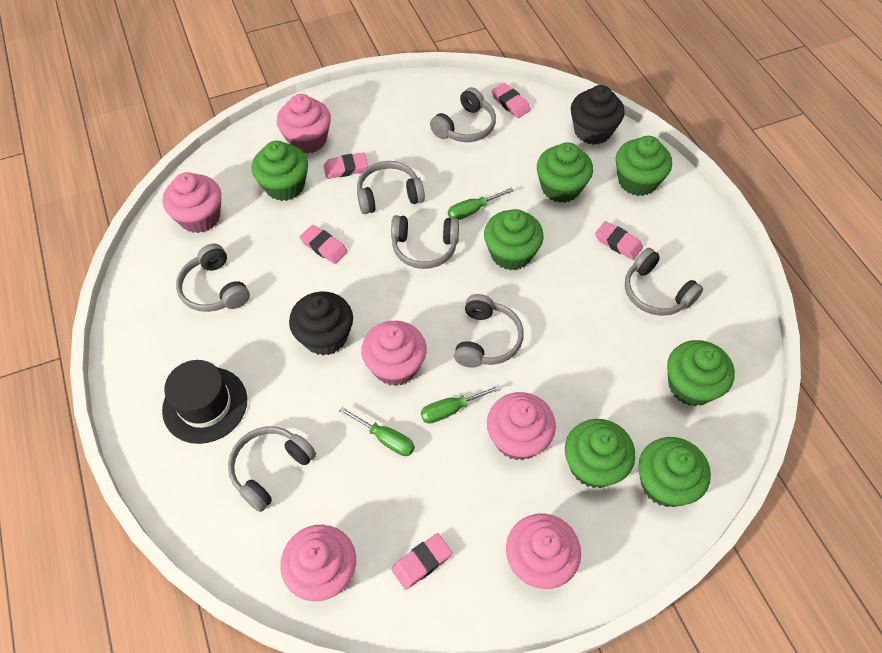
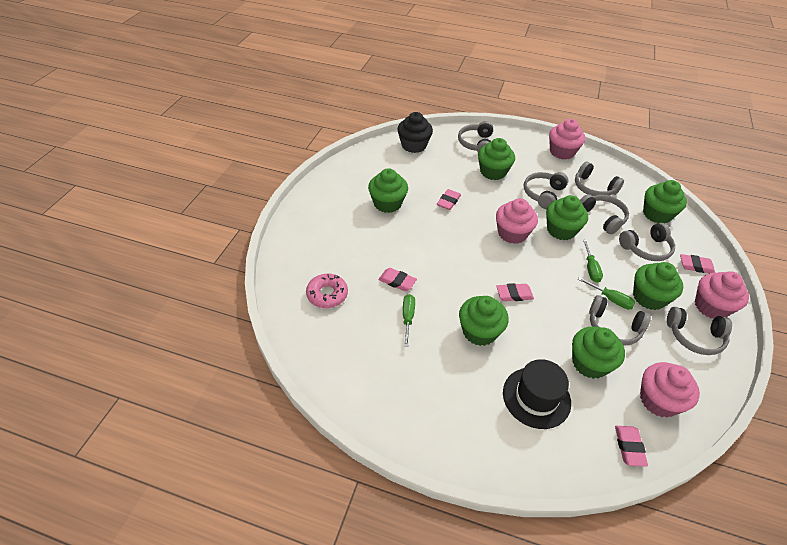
black cupcake: 2 -> 1
pink cupcake: 6 -> 4
pink donut: 0 -> 1

